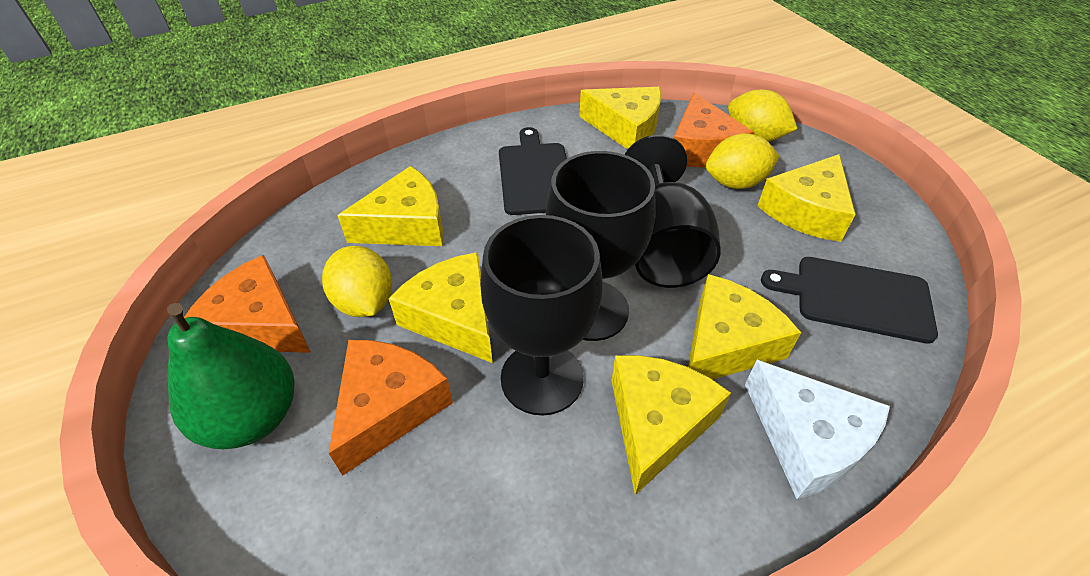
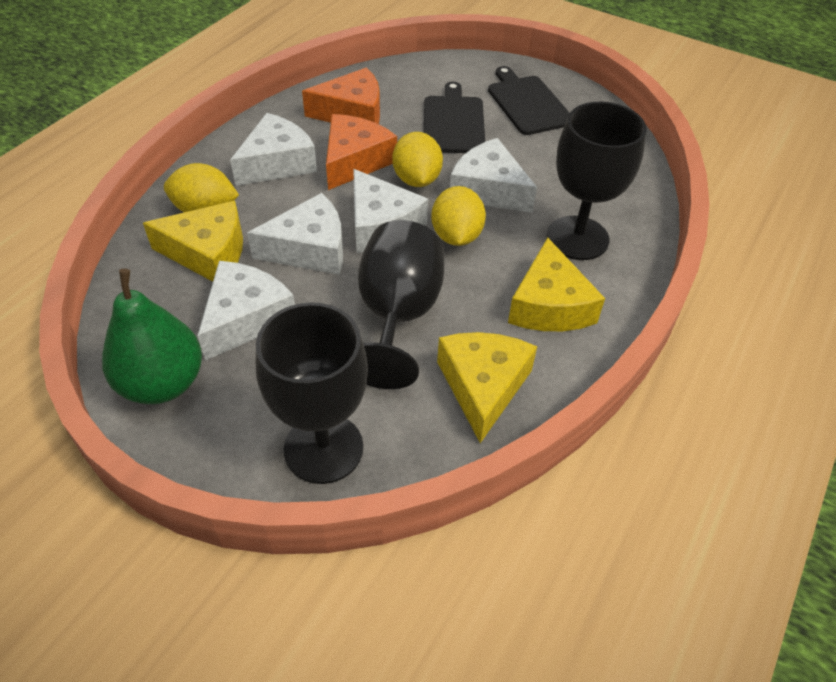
orange cheese: 3 -> 2
white cheese: 1 -> 5
yellow cheese: 6 -> 3

